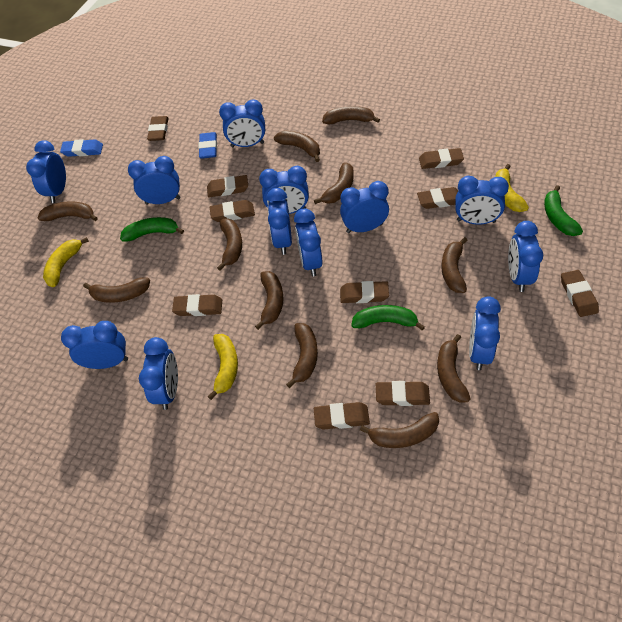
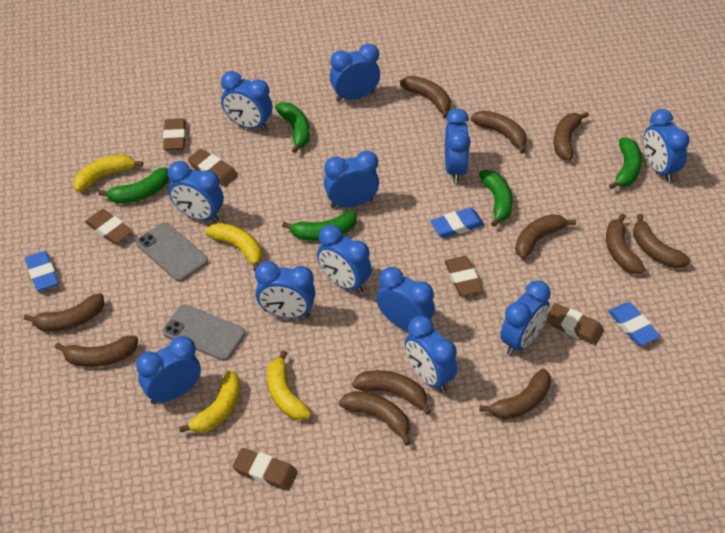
blue eraser: 2 -> 3
brown eraser: 10 -> 6
green banana: 3 -> 5
grey phone: 0 -> 2
yellow banana: 3 -> 4

